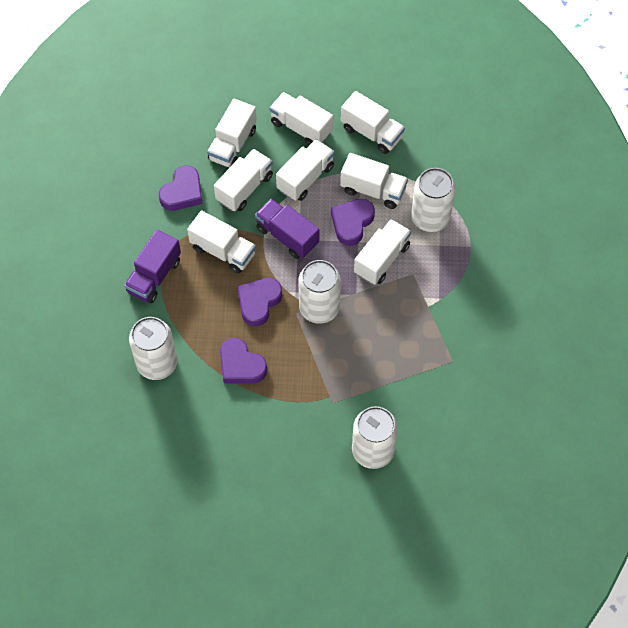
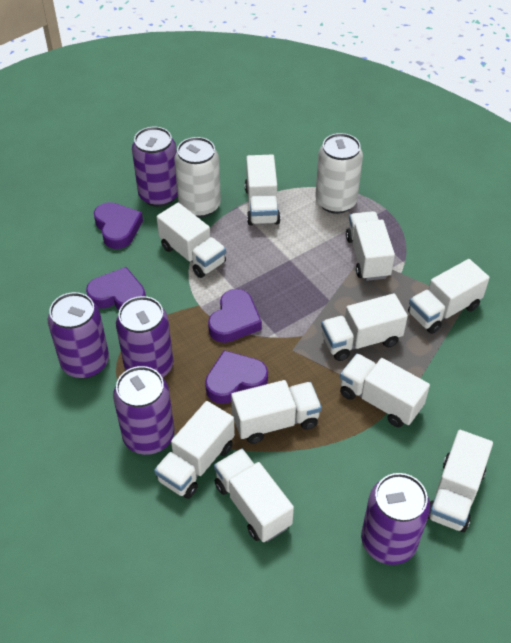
purple can: 0 -> 5
purple truck: 2 -> 0
white can: 4 -> 2
white truck: 8 -> 10

